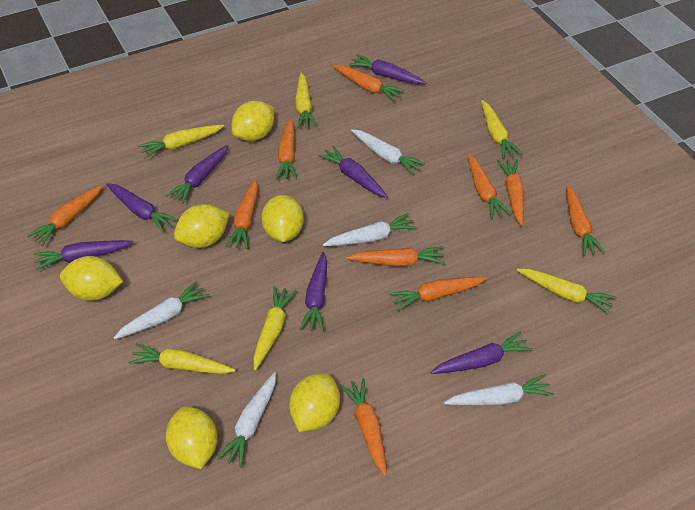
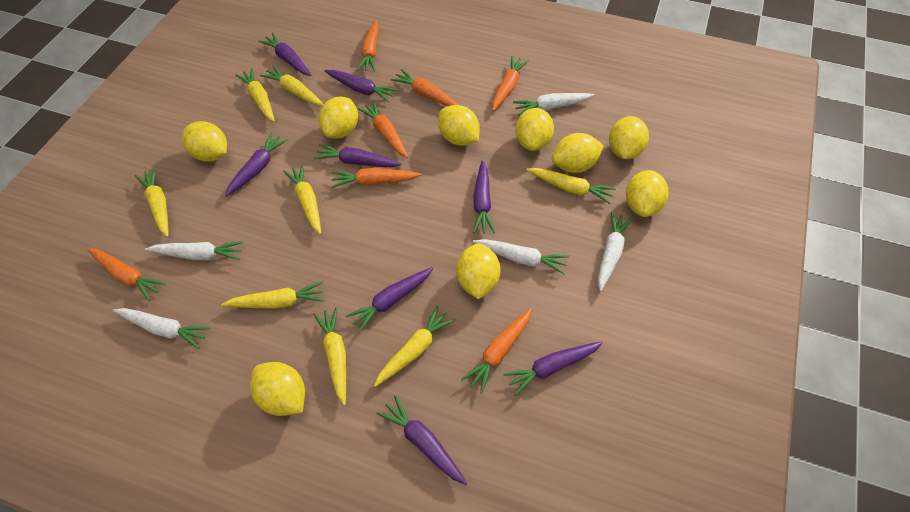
orange carrot: 10 -> 7
purple carrot: 7 -> 8
yellow carrot: 6 -> 8
yellow lemon: 6 -> 9

